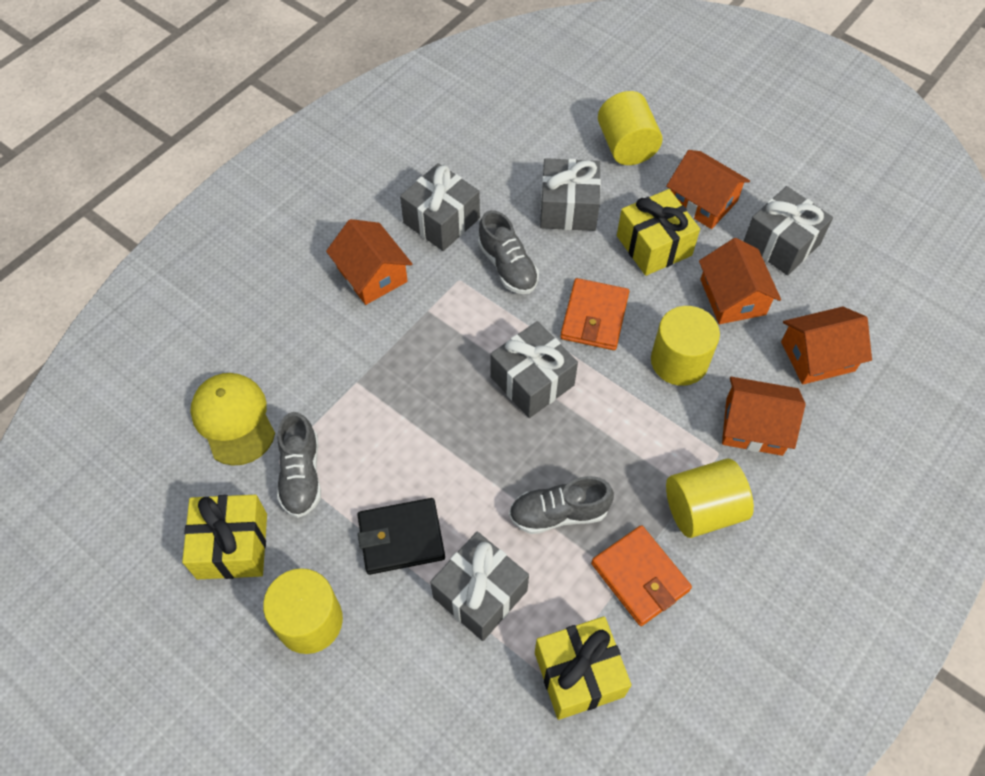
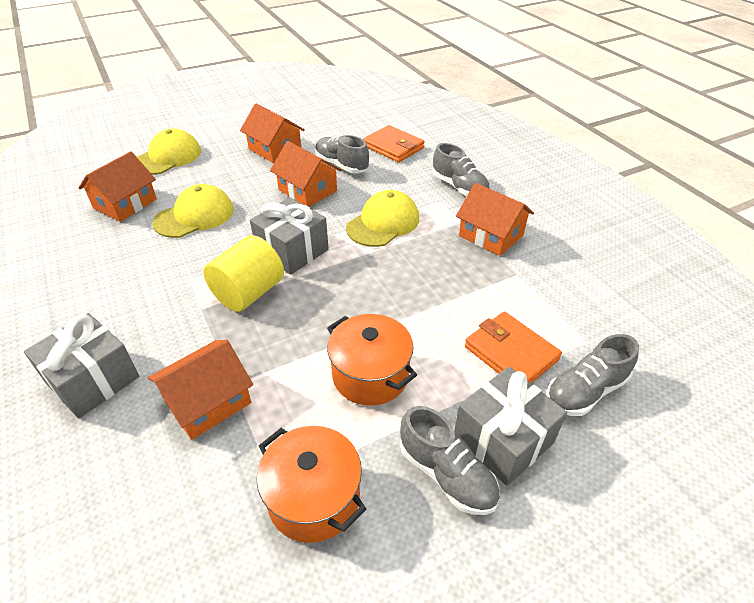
black wallet: 1 -> 0
grey gift: 5 -> 3
grey shoe: 3 -> 4
orange pot: 0 -> 2
yellow cap: 1 -> 3
yellow cylinder: 4 -> 1
yellow gift: 3 -> 0

